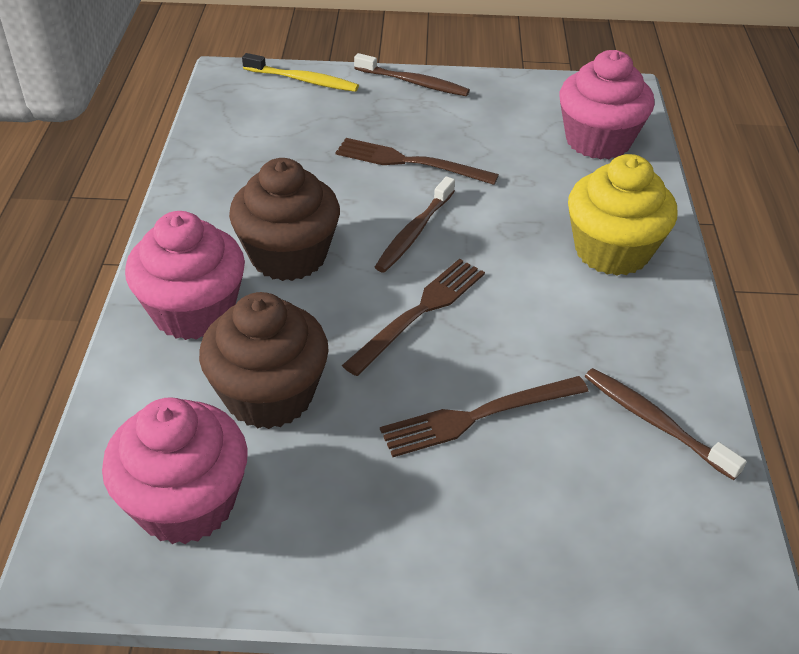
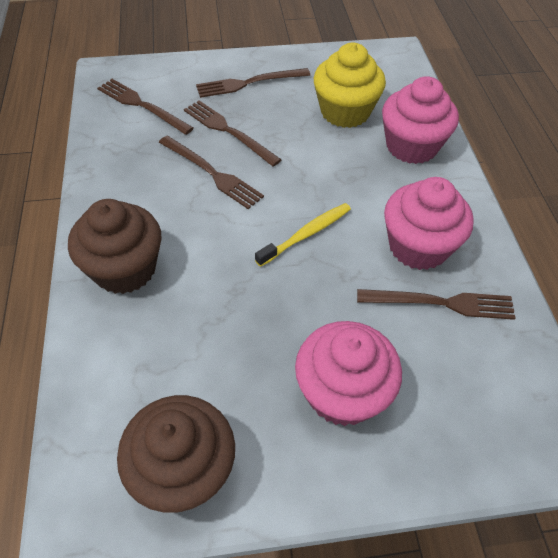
brown fork: 3 -> 5
brown toothbrush: 3 -> 0

